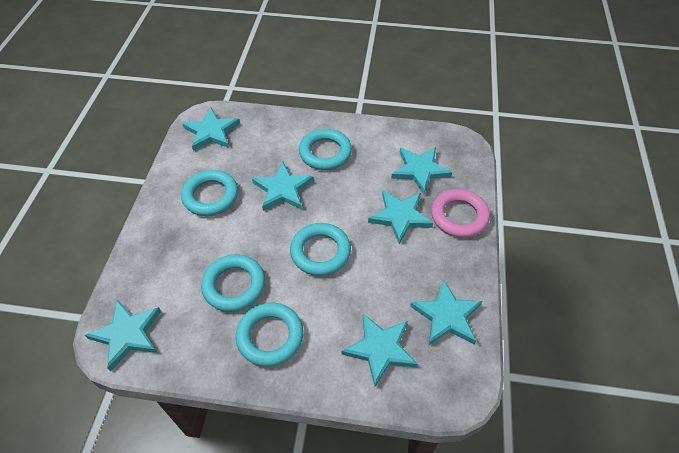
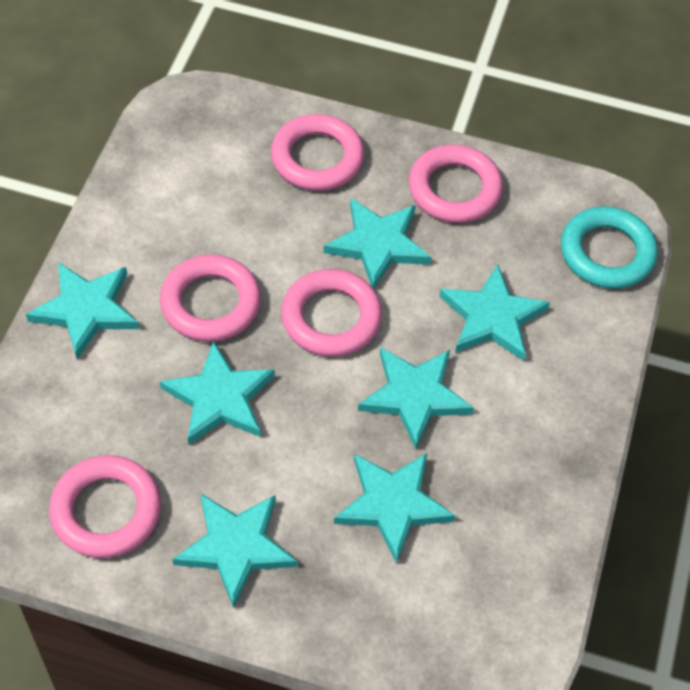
pink ring: 1 -> 5
turquoise ring: 5 -> 1

